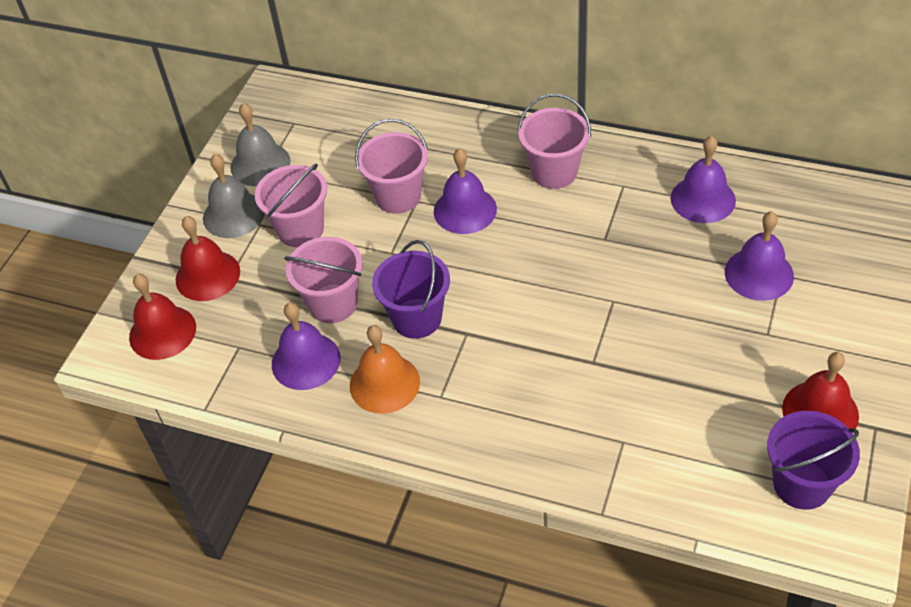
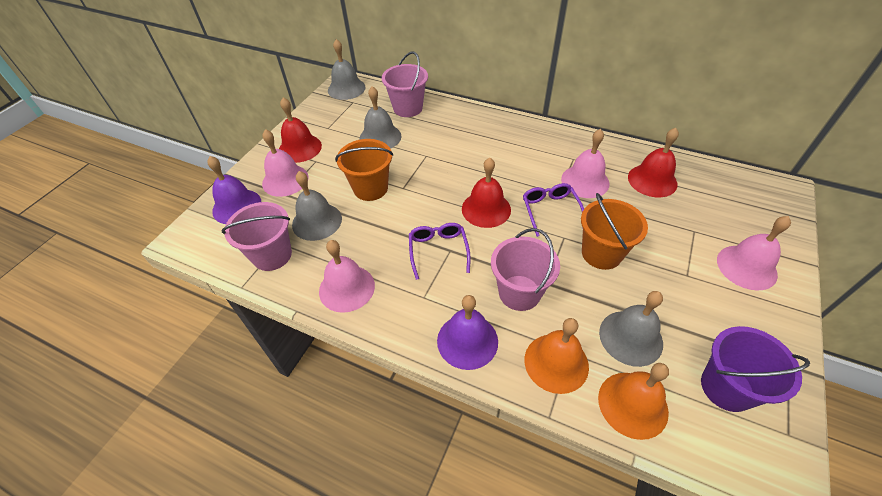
grey bell: 2 -> 4
orange bell: 1 -> 2
orange bucket: 0 -> 2
pink bell: 0 -> 4
pink bucket: 4 -> 3
purple bell: 4 -> 2
purple bucket: 2 -> 1
purple glasses: 0 -> 2

